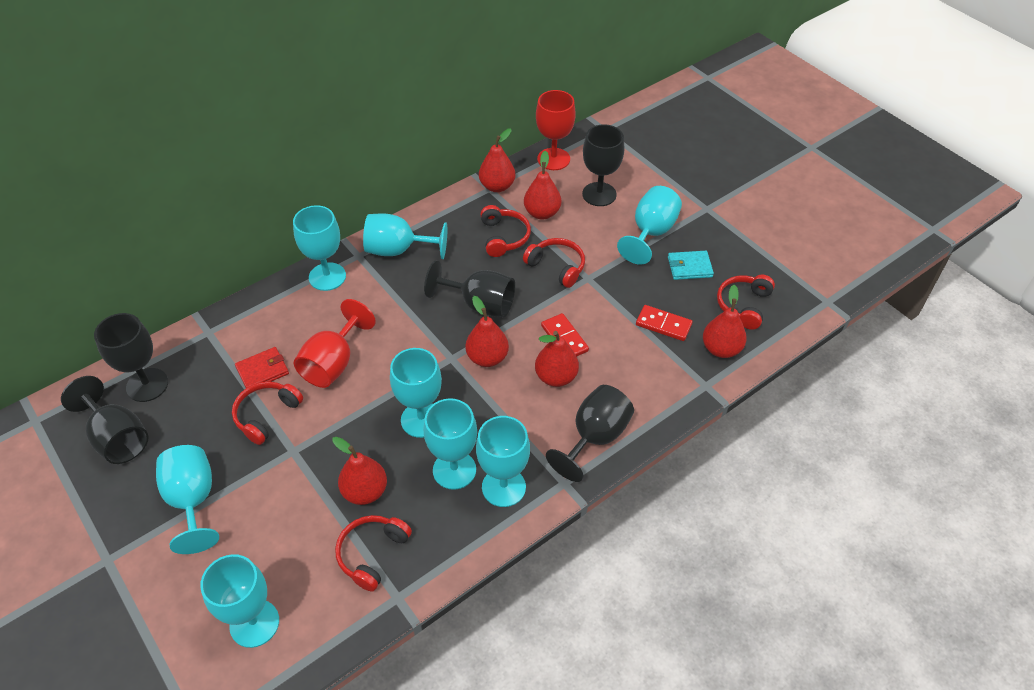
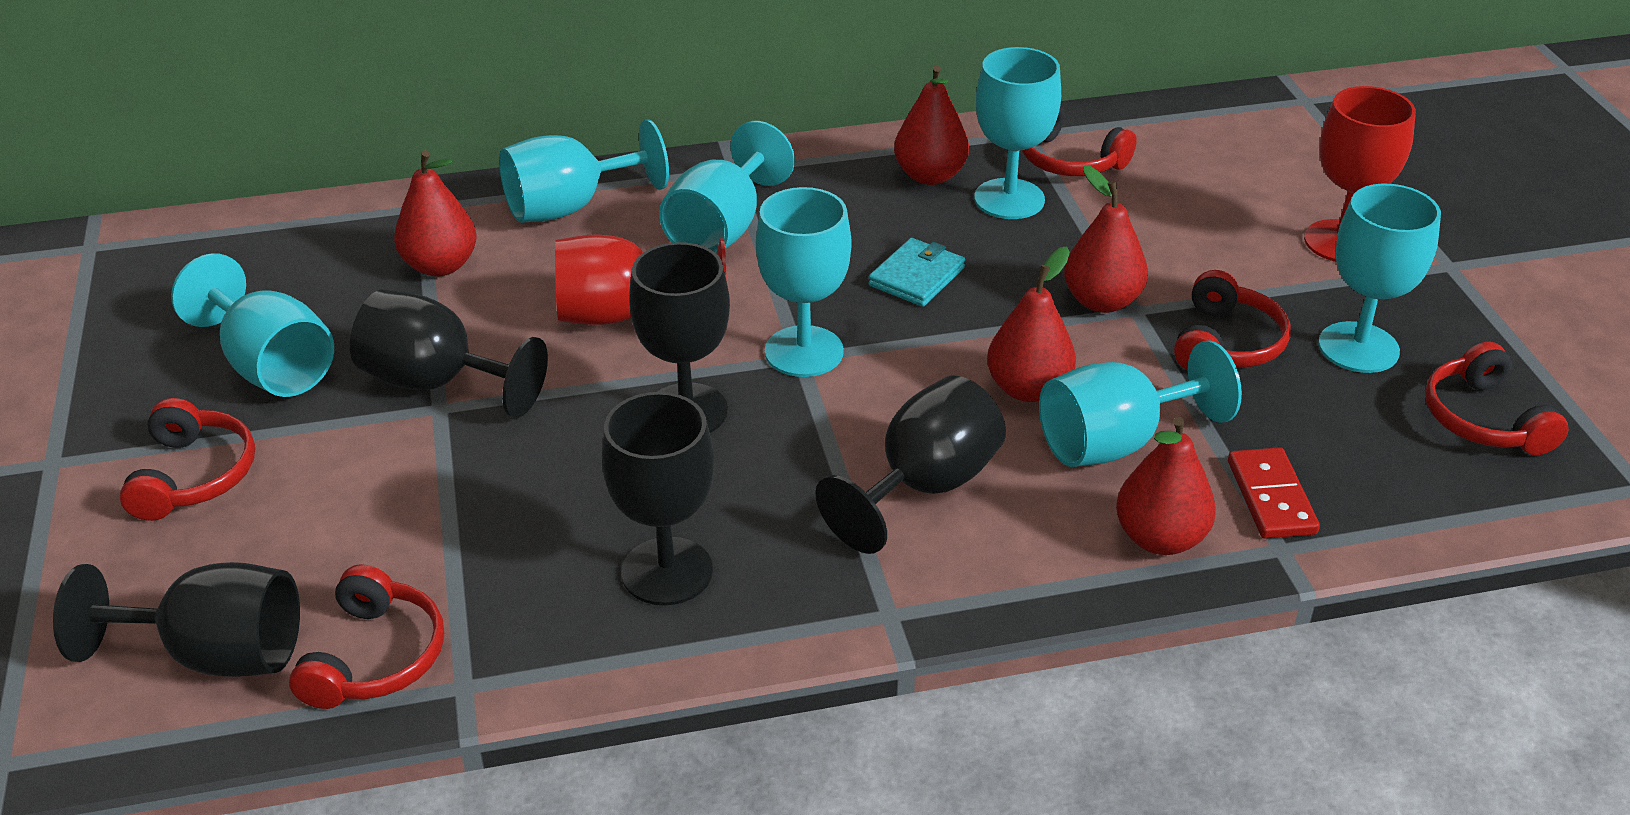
red domino: 2 -> 1
red pear: 6 -> 5
red wallet: 1 -> 0
turquoise goblet: 8 -> 7

